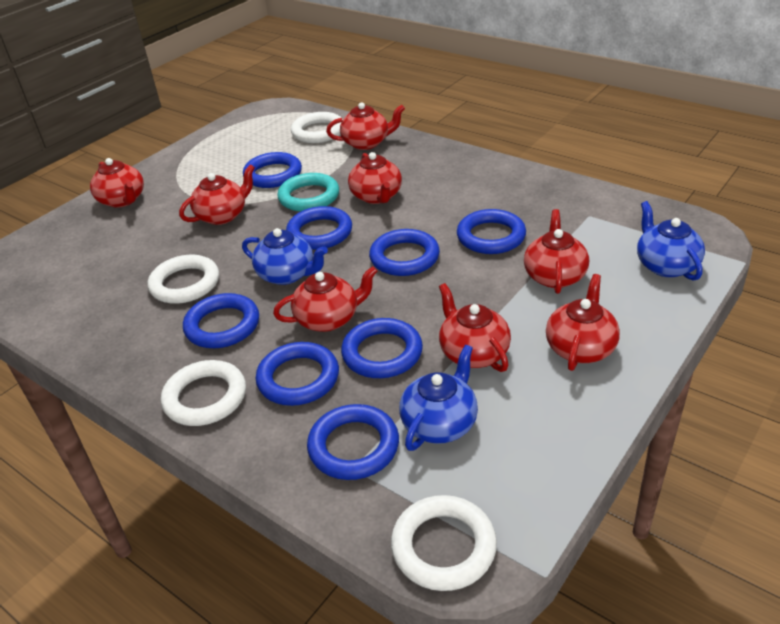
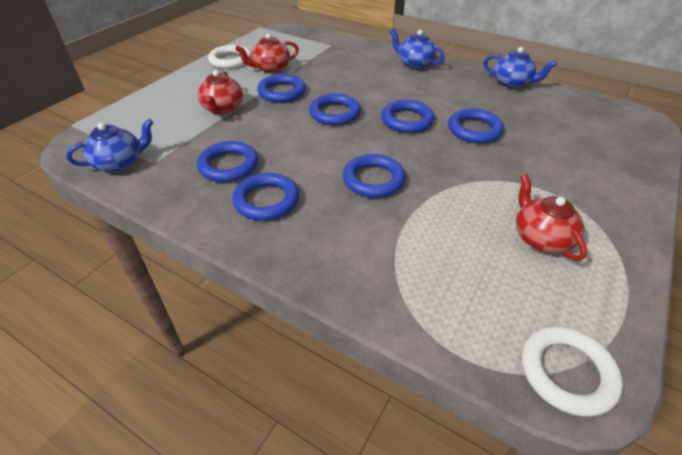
blue ring: 8 -> 7
red teapot: 8 -> 3
turquoise ring: 1 -> 0
white ring: 4 -> 2

